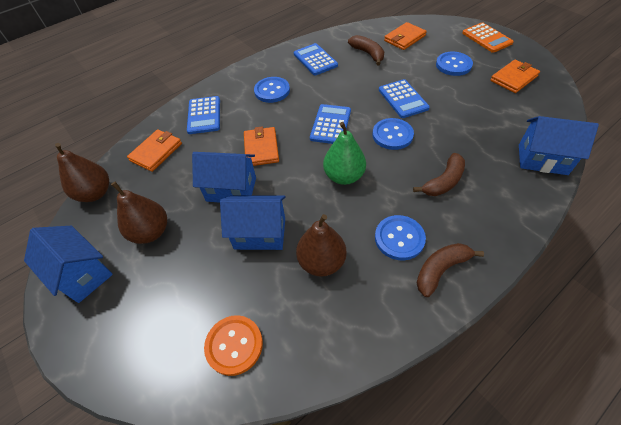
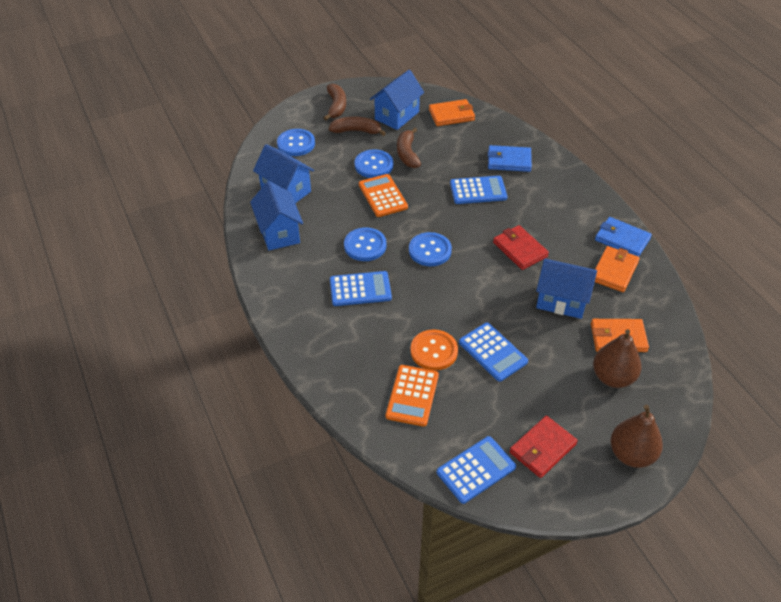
blue wallet: 0 -> 2
brown pear: 3 -> 2
green pear: 1 -> 0
orange calculator: 1 -> 2
orange wallet: 4 -> 3
red wallet: 0 -> 2

